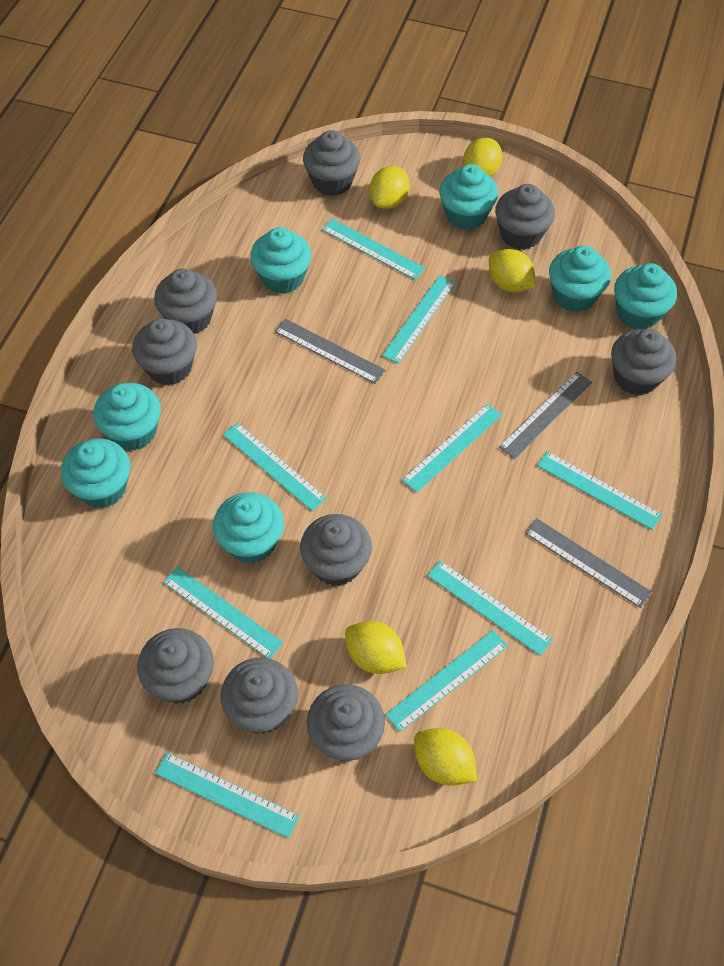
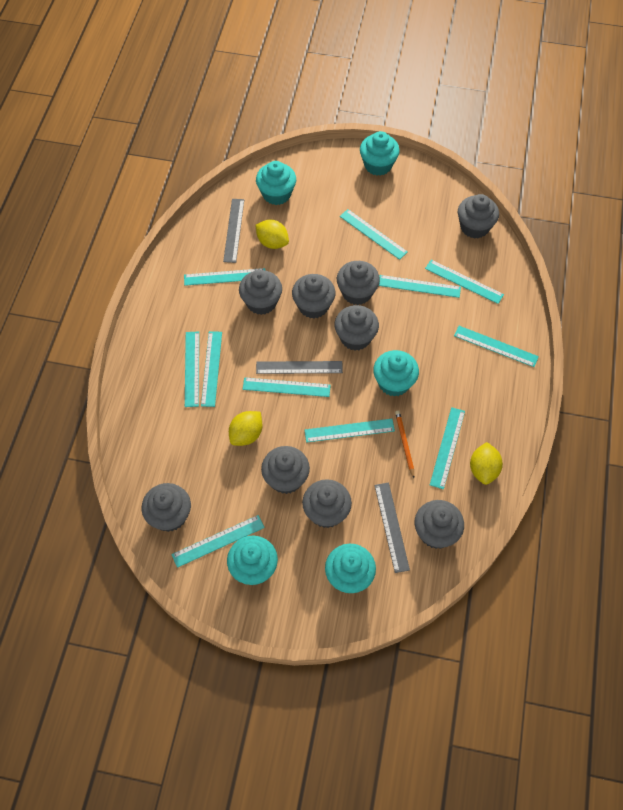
orange pencil: 0 -> 1
turquoise cupcake: 7 -> 5
turquoise ruler: 9 -> 11
yellow lemon: 5 -> 3

